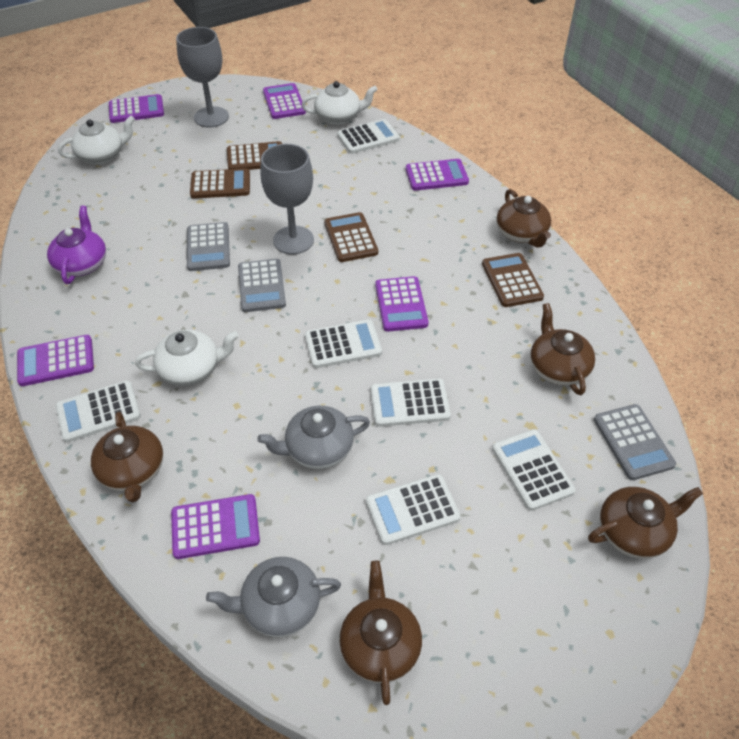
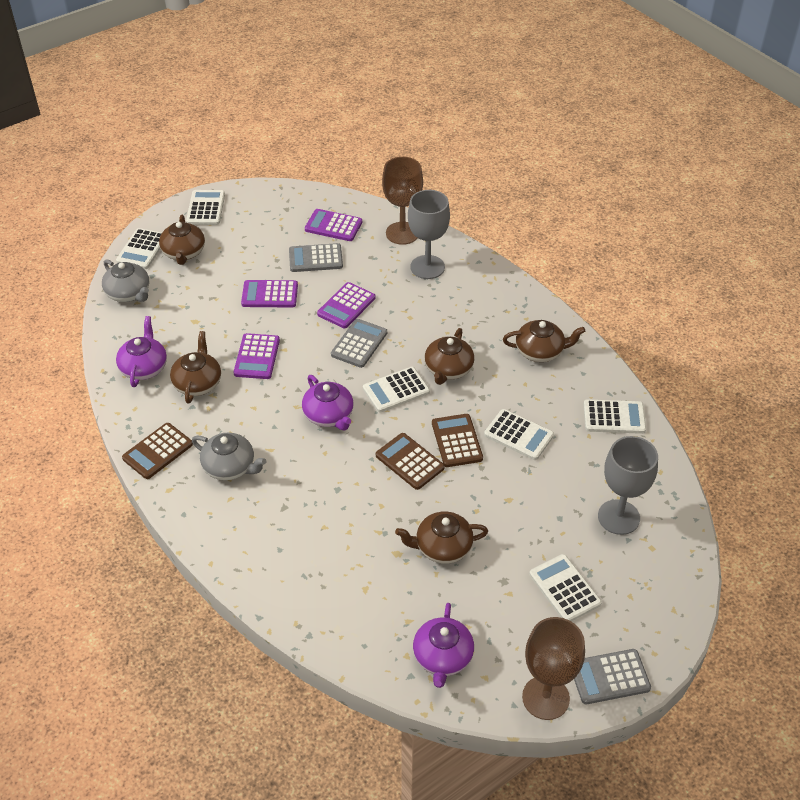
brown calculator: 4 -> 3
brown goblet: 0 -> 2
purple calculator: 6 -> 4
purple teapot: 1 -> 3
white teapot: 3 -> 0

